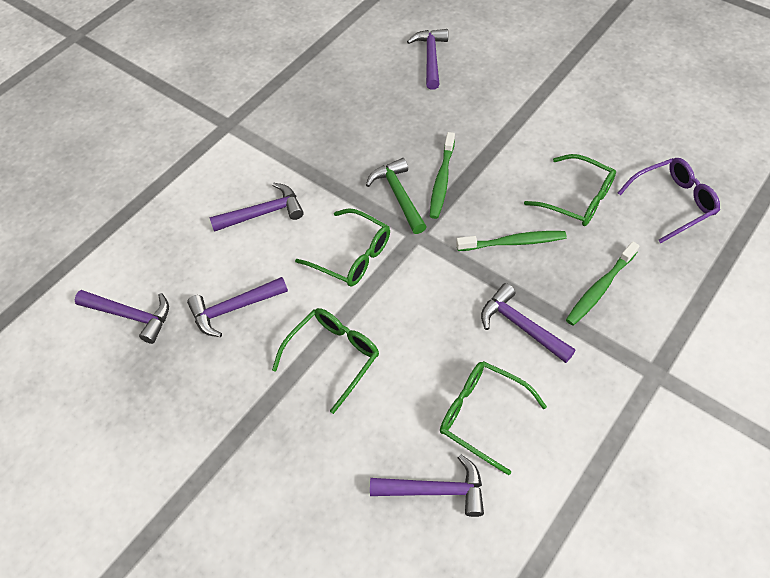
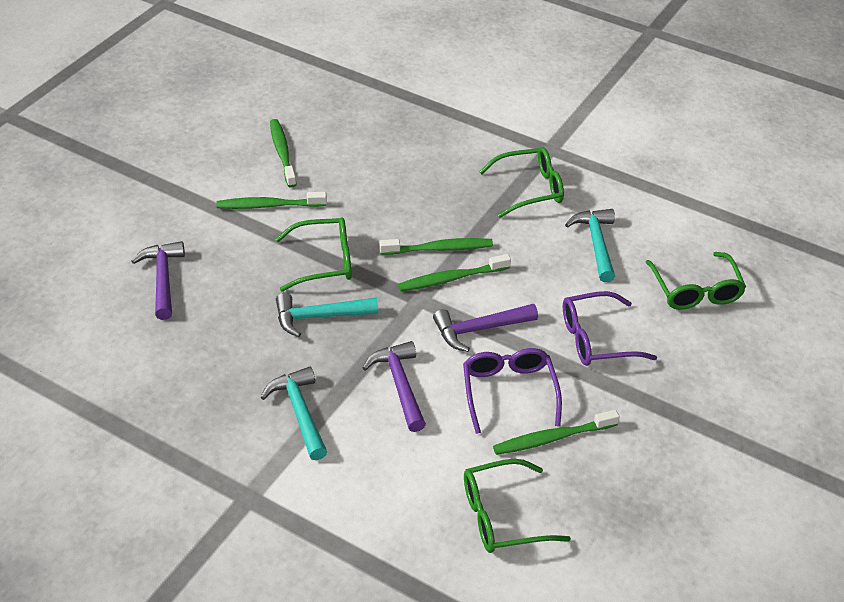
green hammer: 1 -> 0
green toothbrush: 3 -> 5
purple glasses: 1 -> 2
purple hammer: 6 -> 3
turquoise hammer: 0 -> 3

